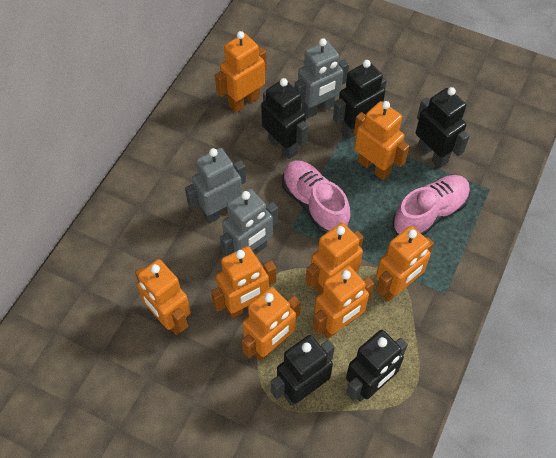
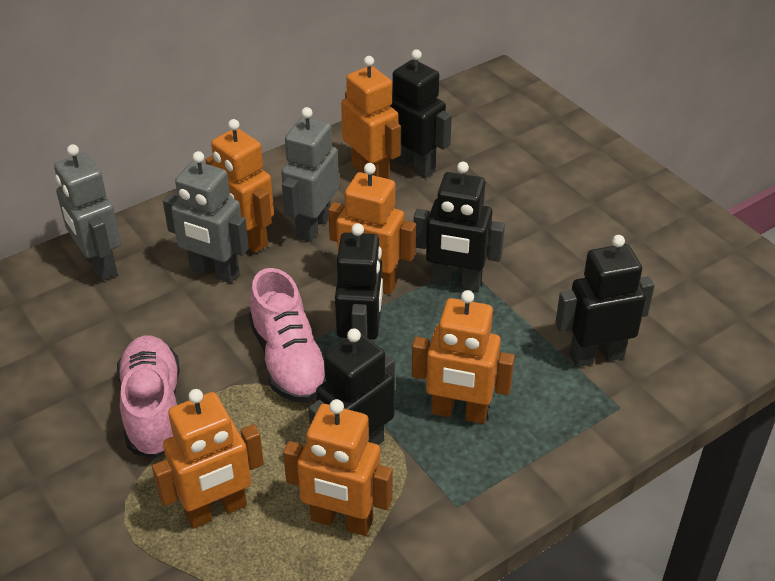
orange robot: 8 -> 6

